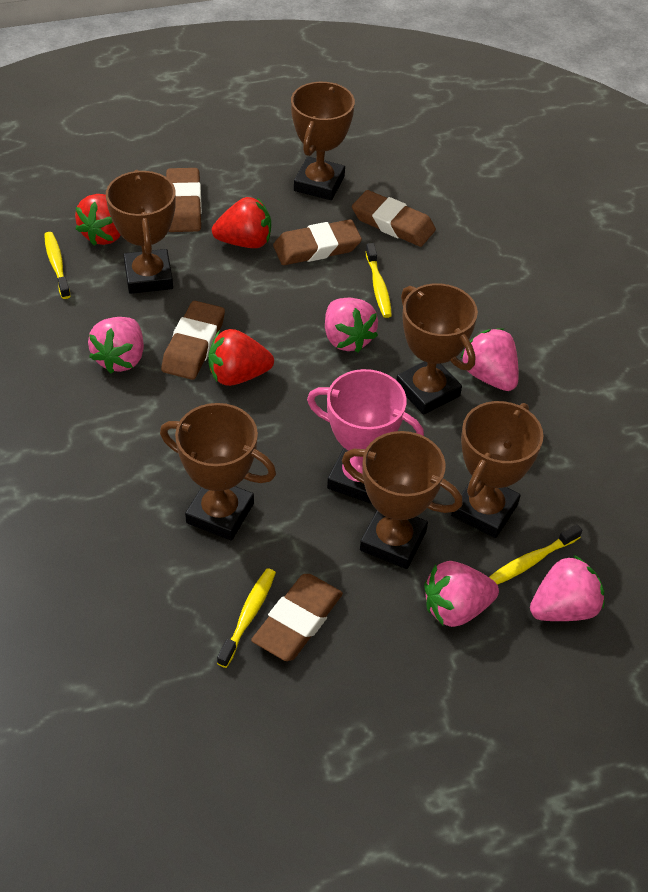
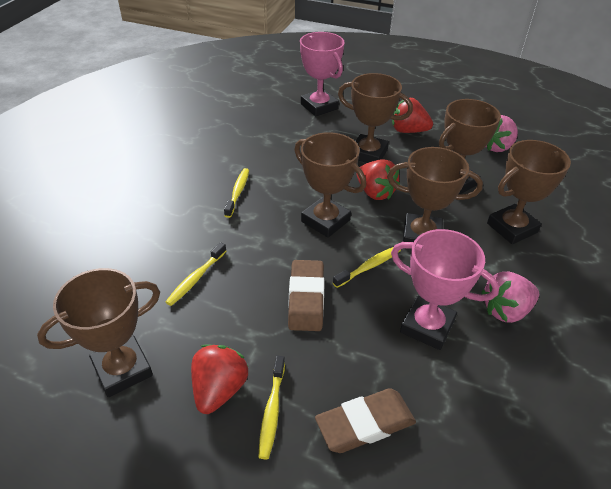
brown eraser: 5 -> 2
pink strawberry: 5 -> 2
pink trophy: 1 -> 2

